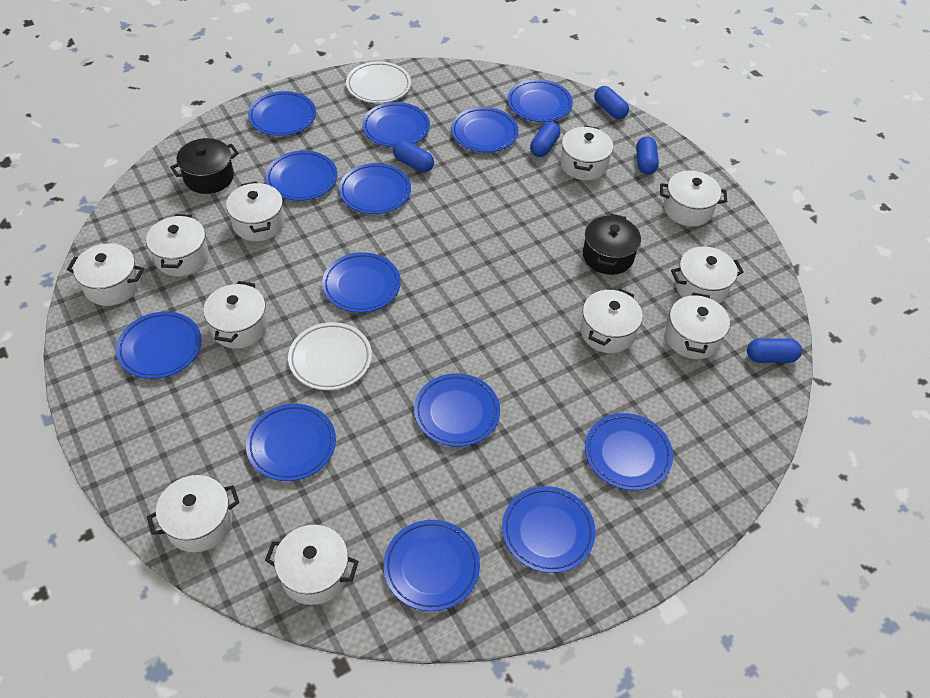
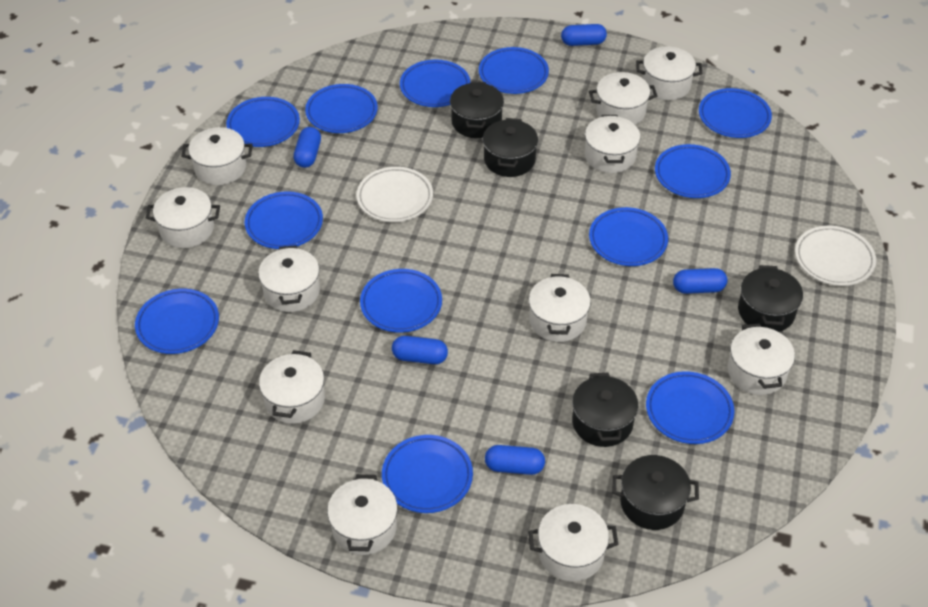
black pot: 2 -> 5
blue plate: 13 -> 12

